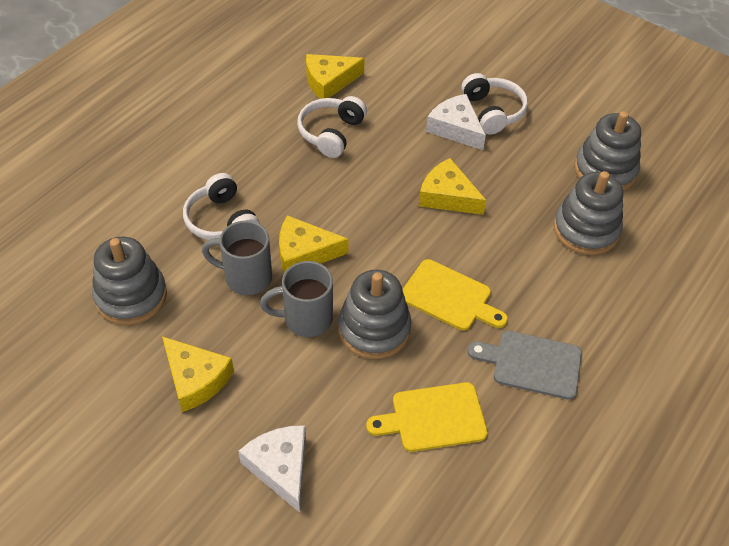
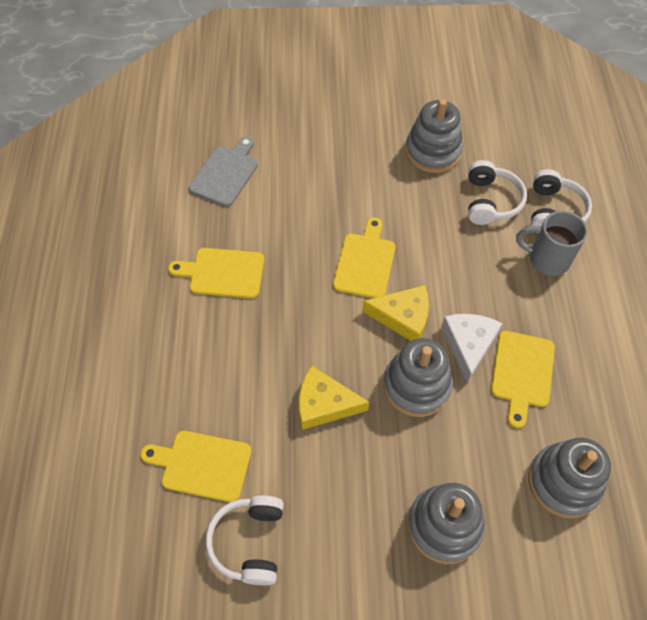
grey mug: 2 -> 1
white cheese: 2 -> 1
yellow cheese: 4 -> 2
yellow cutting board: 2 -> 4

